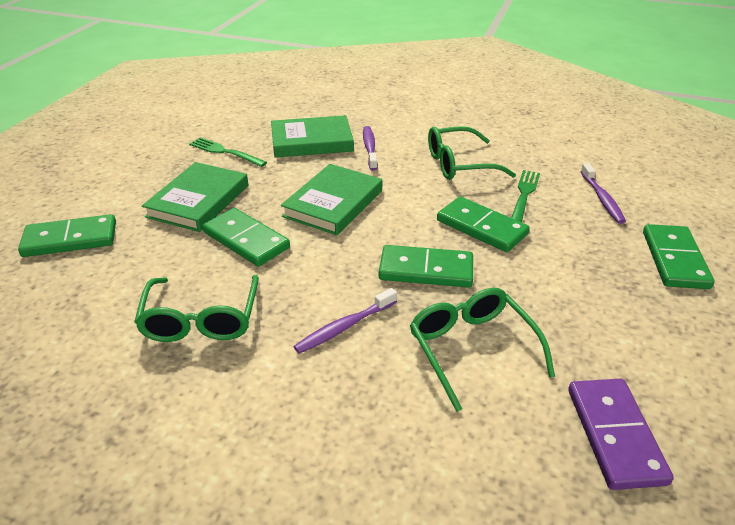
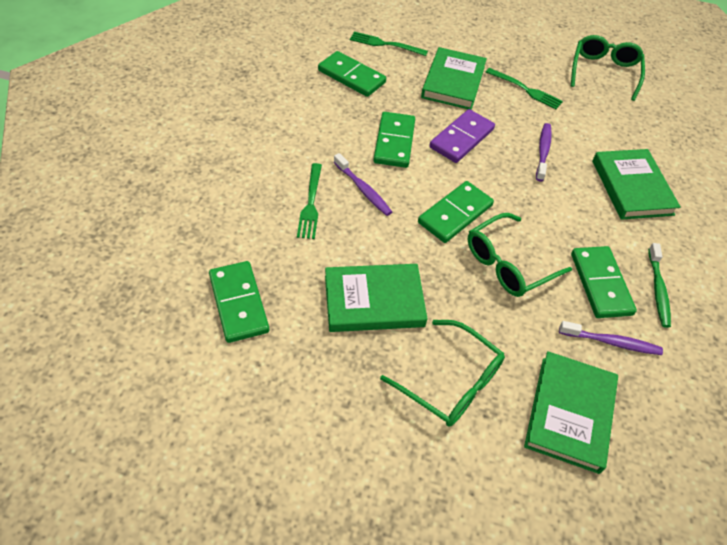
green book: 3 -> 4
green fork: 2 -> 3
green toothbrush: 0 -> 1

